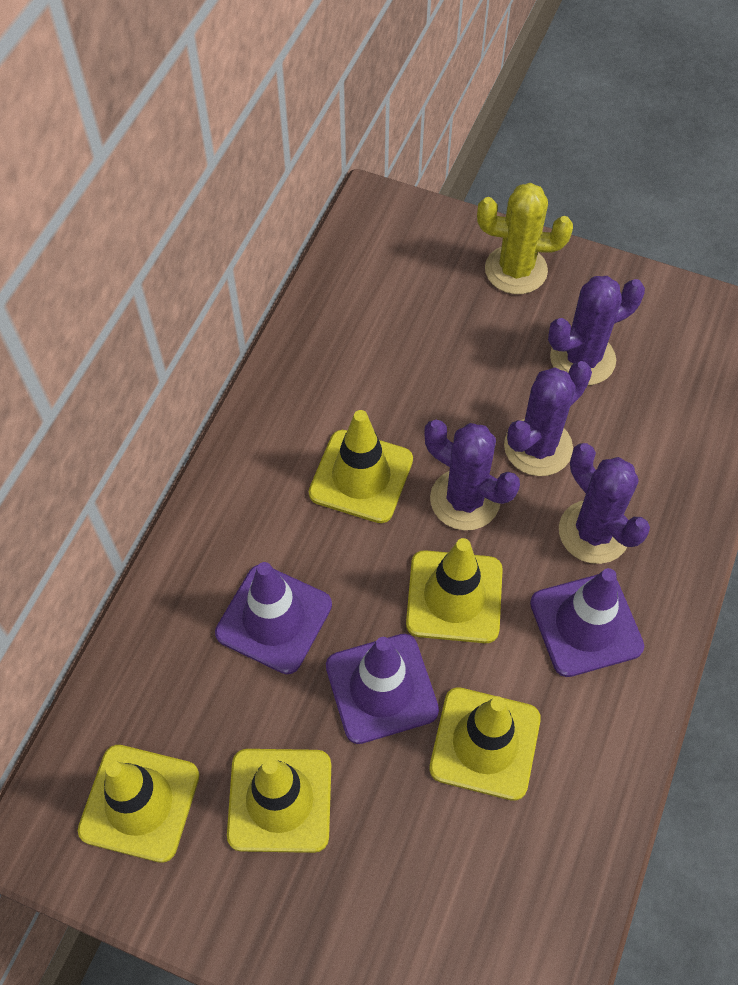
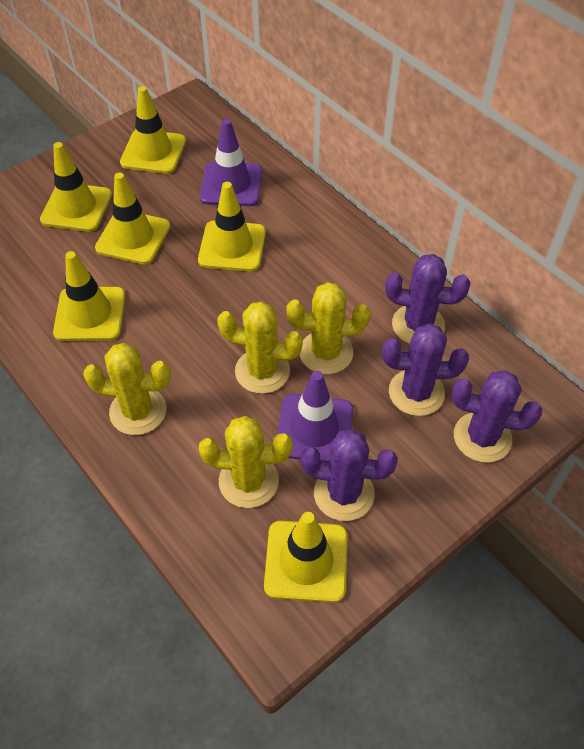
purple traffic cone: 3 -> 2
yellow cactus: 1 -> 4
yellow traffic cone: 5 -> 6

